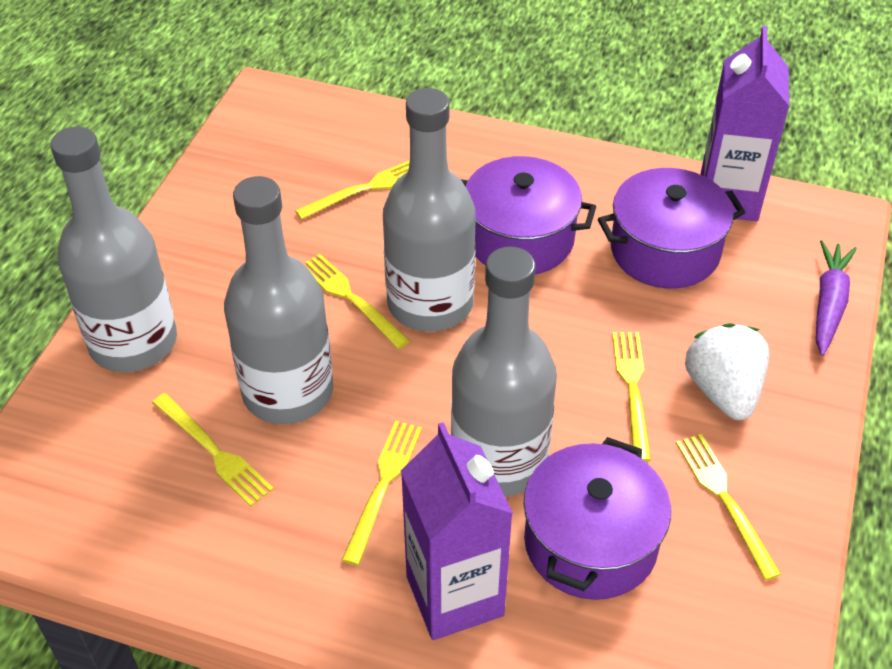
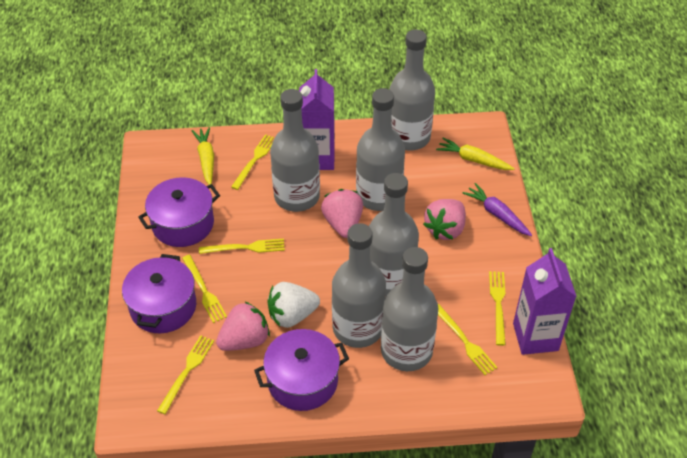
grey bottle: 4 -> 6
pink strawberry: 0 -> 3
yellow carrot: 0 -> 2

